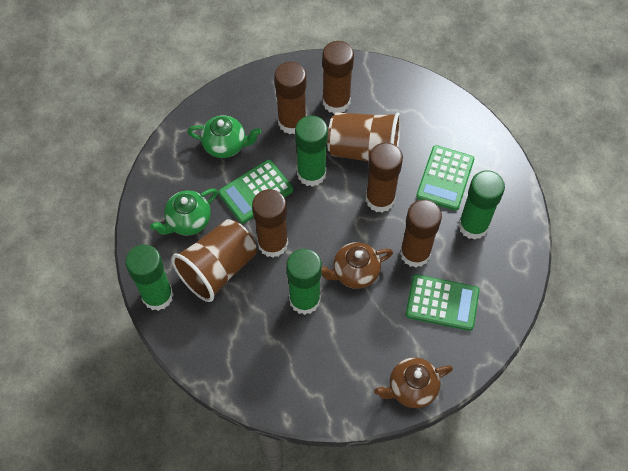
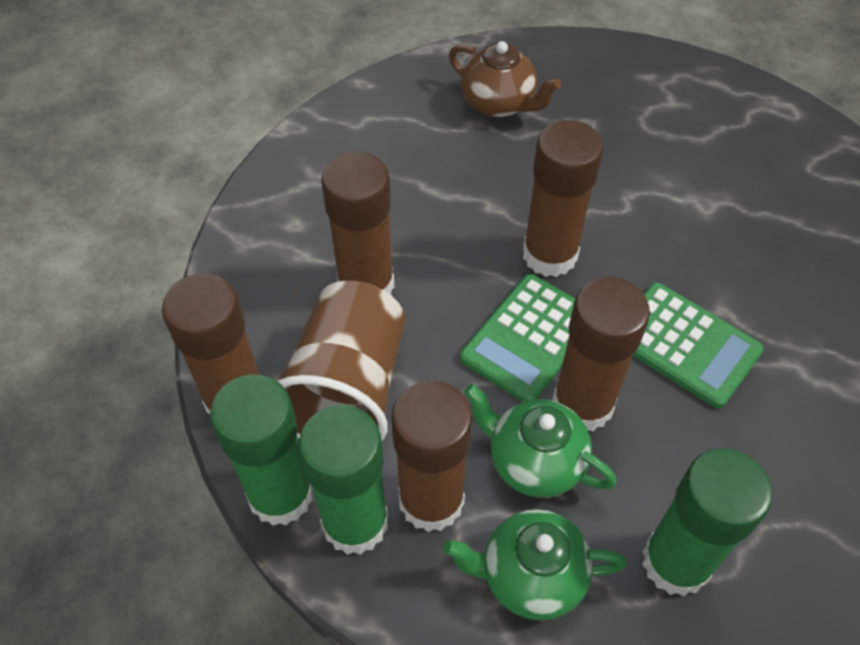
brown cup: 2 -> 1
brown teapot: 2 -> 1
green calculator: 3 -> 2
green glue stick: 4 -> 3

